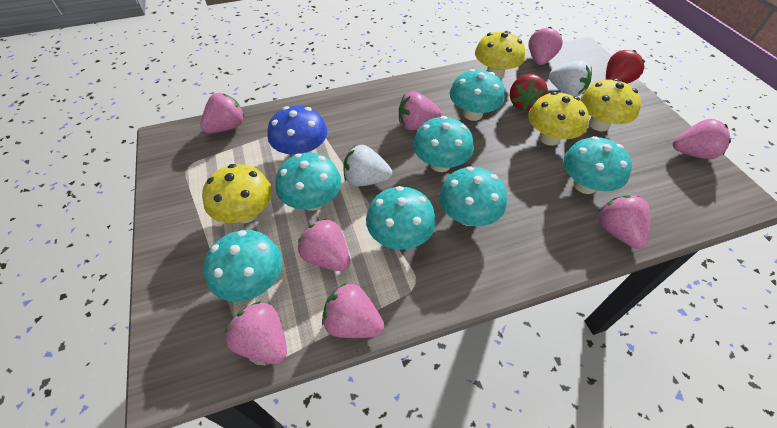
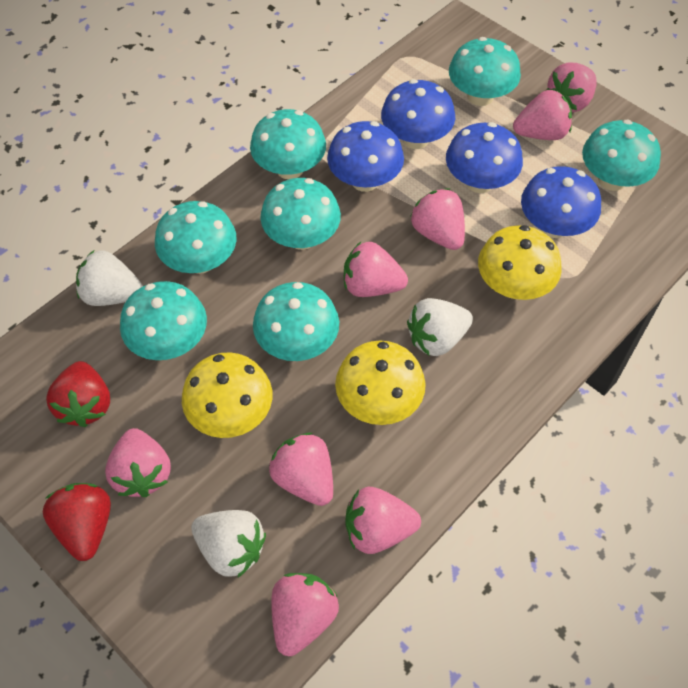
blue mushroom: 1 -> 4
white strawberry: 2 -> 3
yellow mushroom: 4 -> 3

